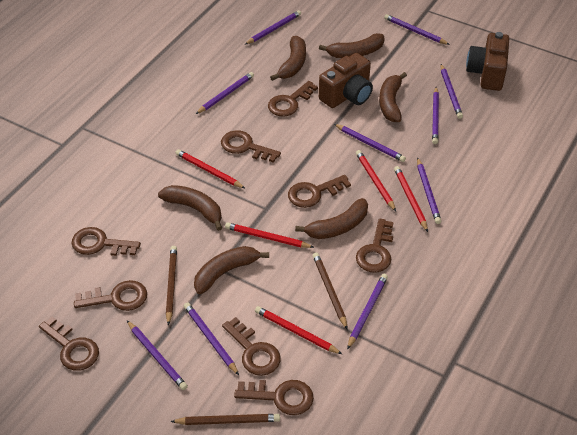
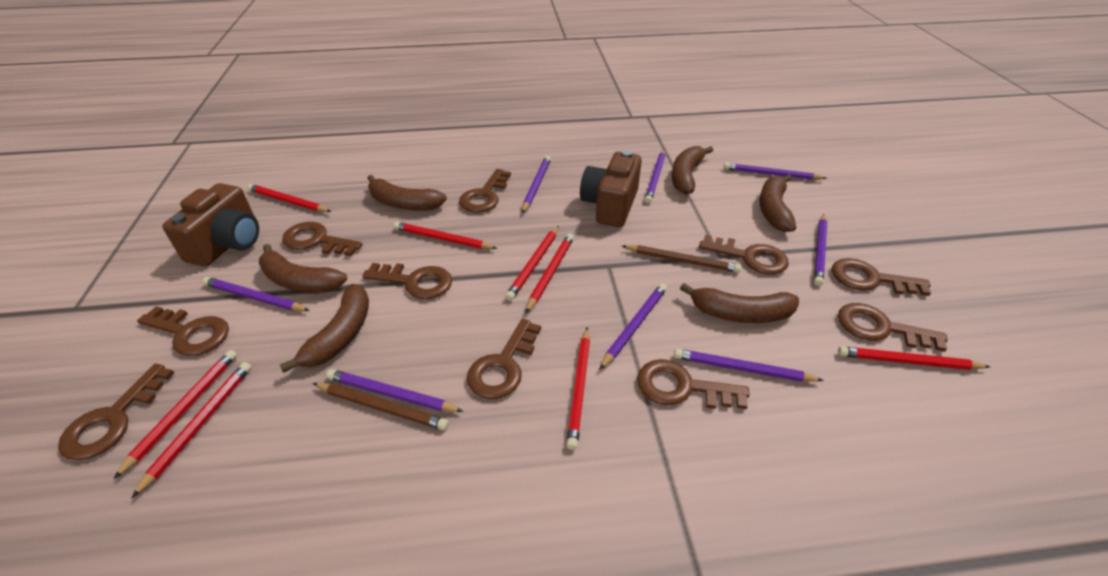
brown key: 9 -> 10
brown pencil: 3 -> 2
purple pencil: 10 -> 8
red pencil: 5 -> 8

